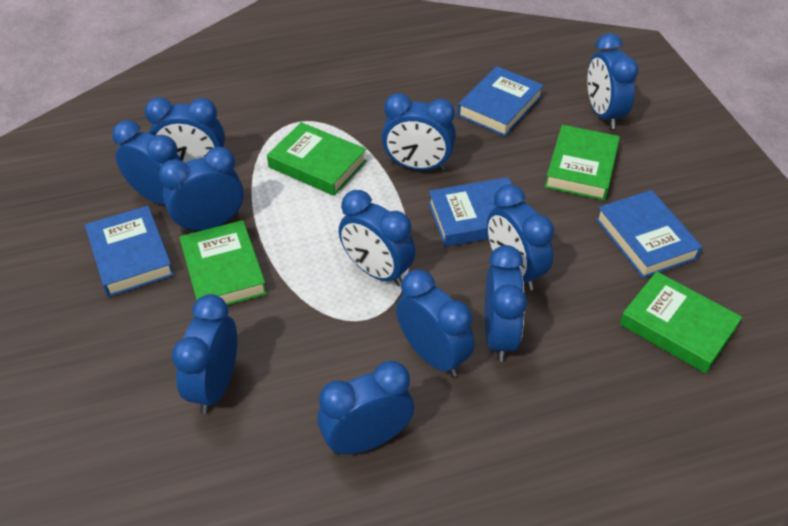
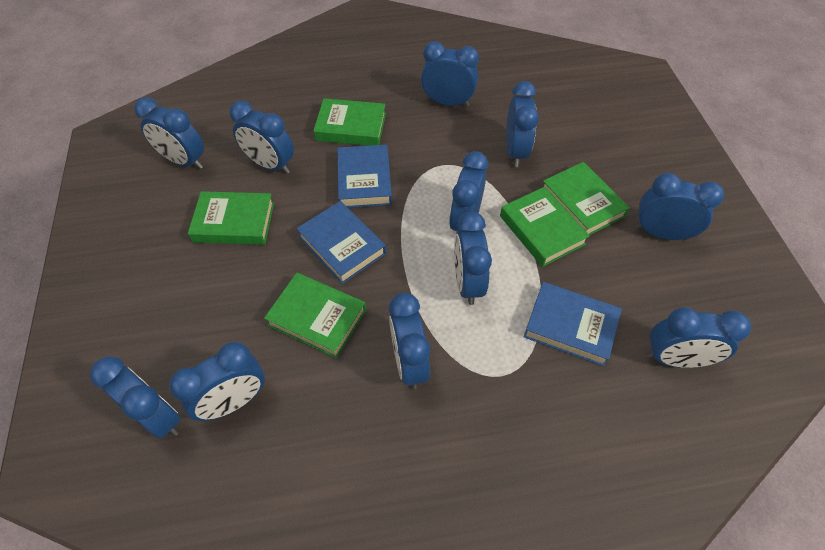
blue book: 4 -> 3
green book: 4 -> 5

